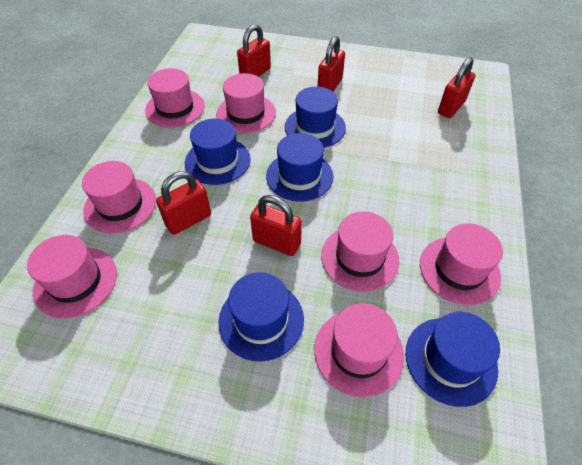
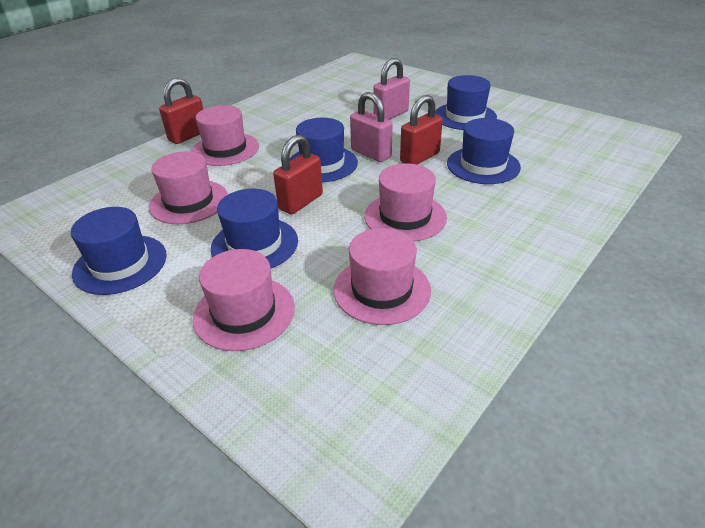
pink hat: 7 -> 5
pink padlock: 0 -> 2
red padlock: 5 -> 3

